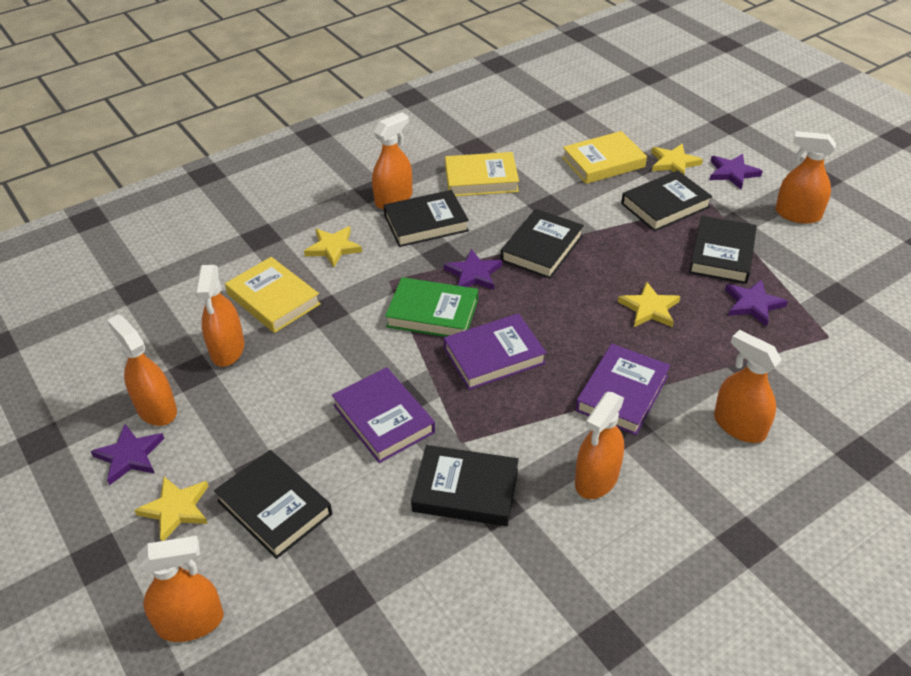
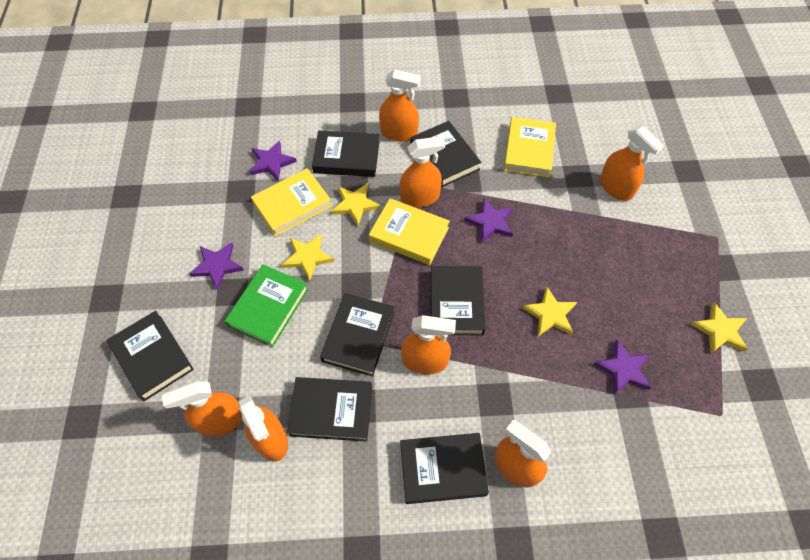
black book: 6 -> 7
purple book: 3 -> 0

